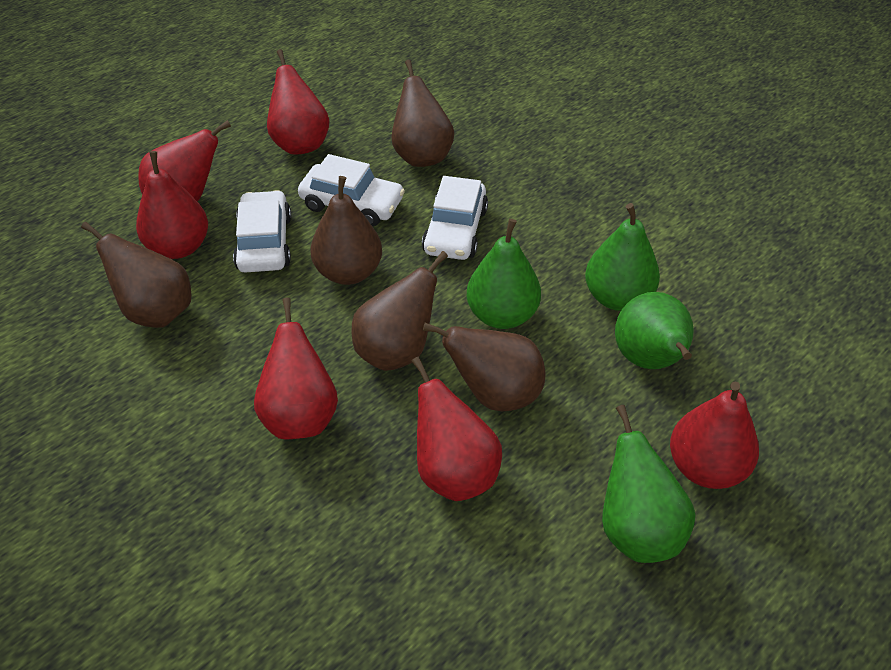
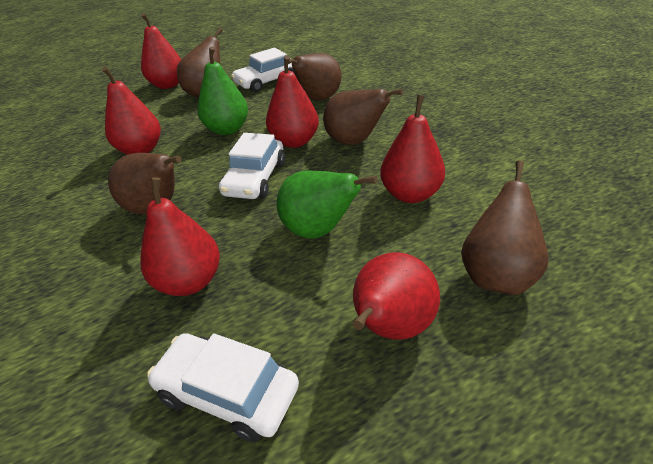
green pear: 4 -> 2

